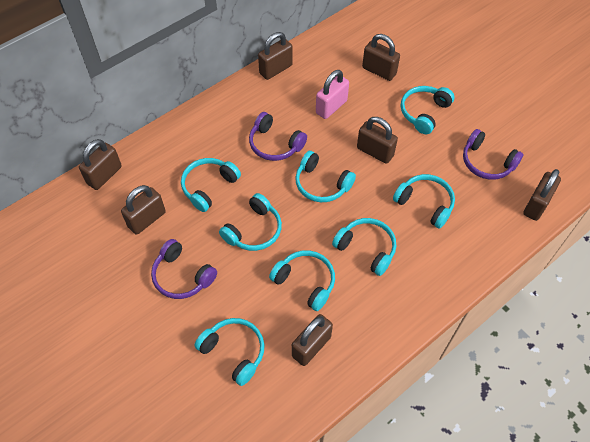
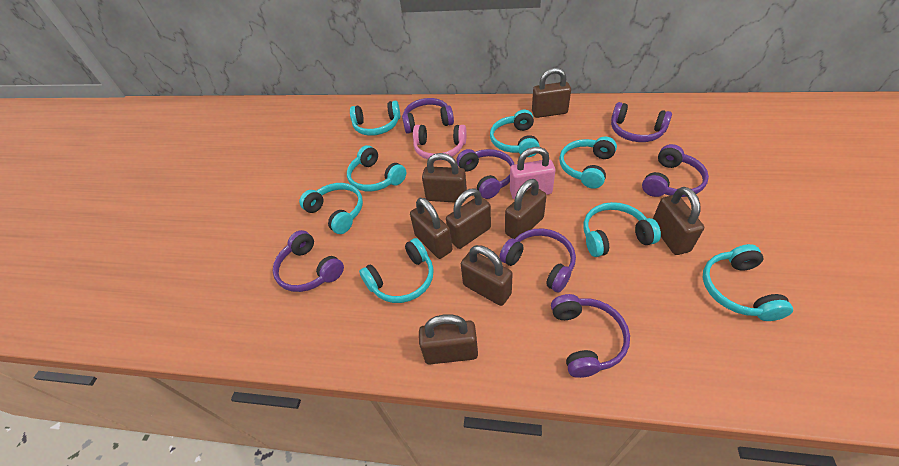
brown padlock: 7 -> 8
pink headphones: 0 -> 1
purple headphones: 3 -> 7

